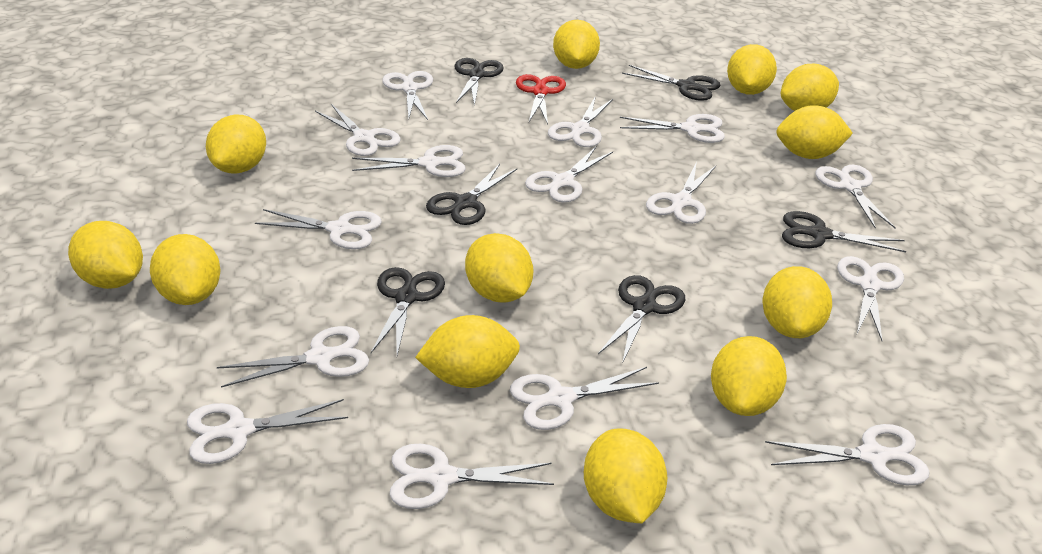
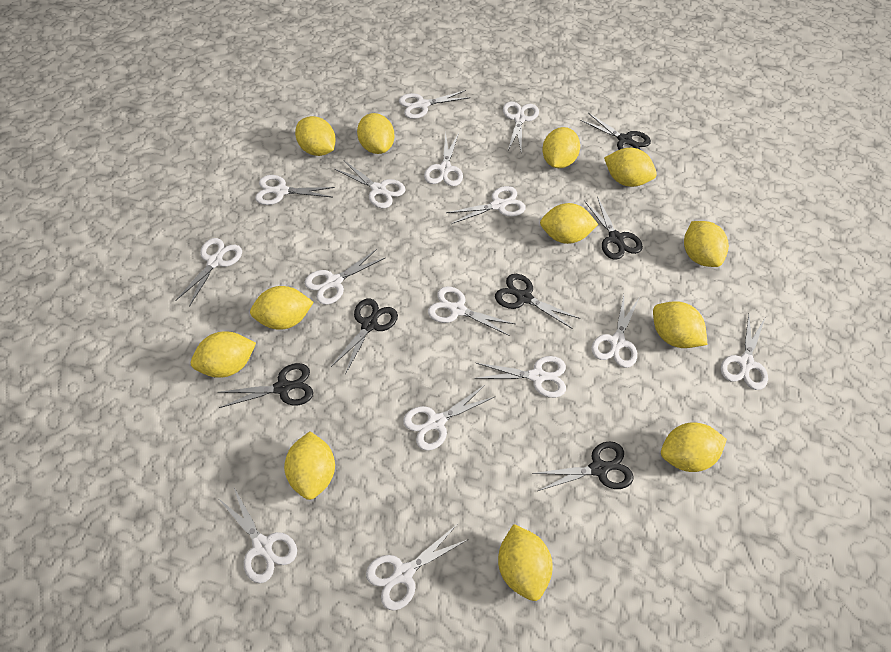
red scissors: 1 -> 0

